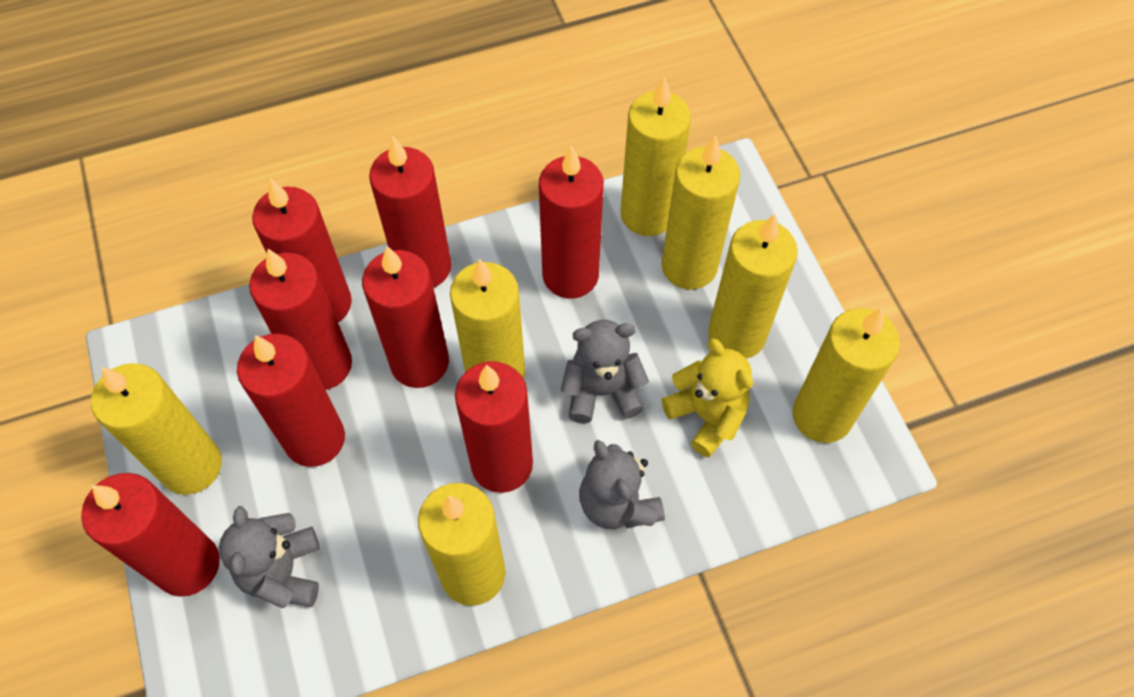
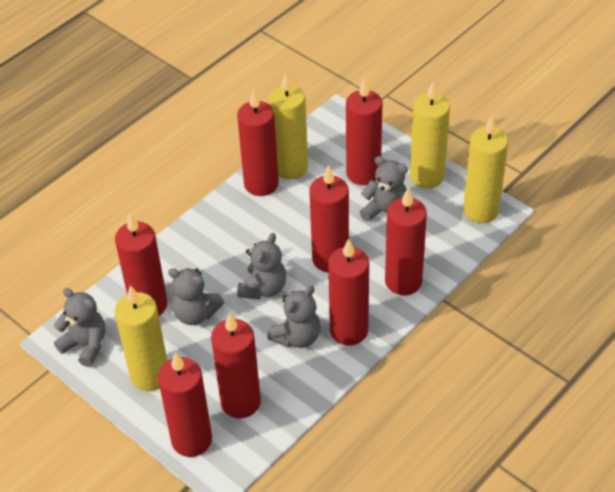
grey teddy bear: 3 -> 5
yellow candle: 7 -> 4
yellow teddy bear: 1 -> 0

